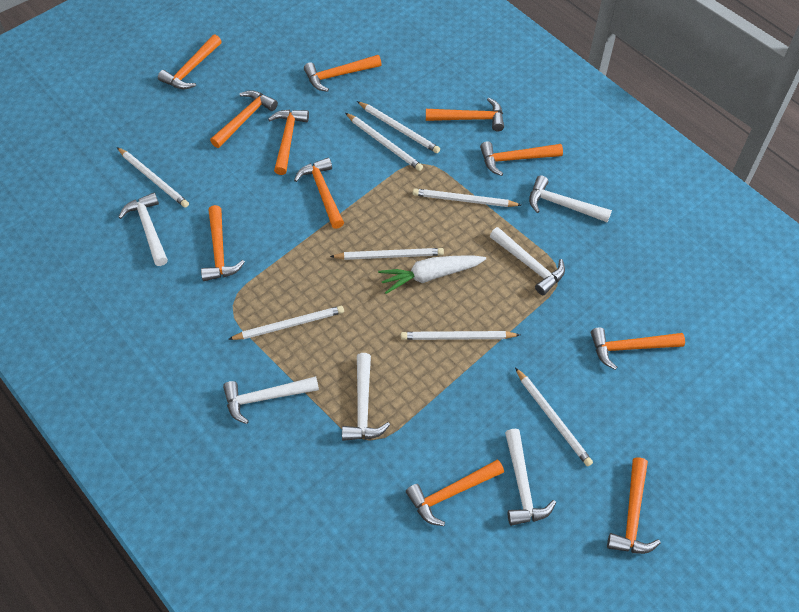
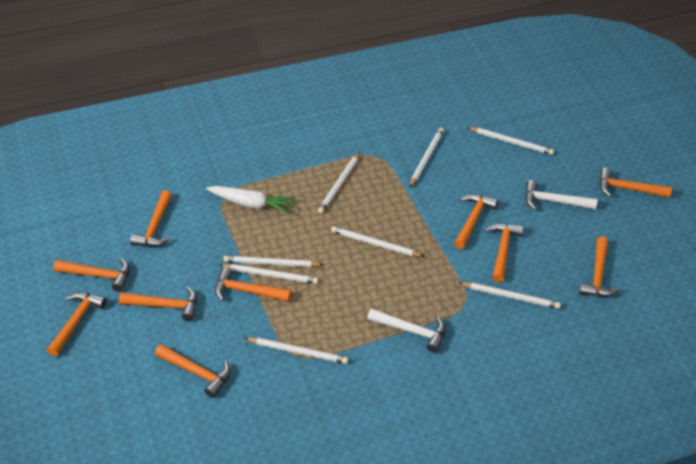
orange hammer: 11 -> 10
white hammer: 6 -> 2

